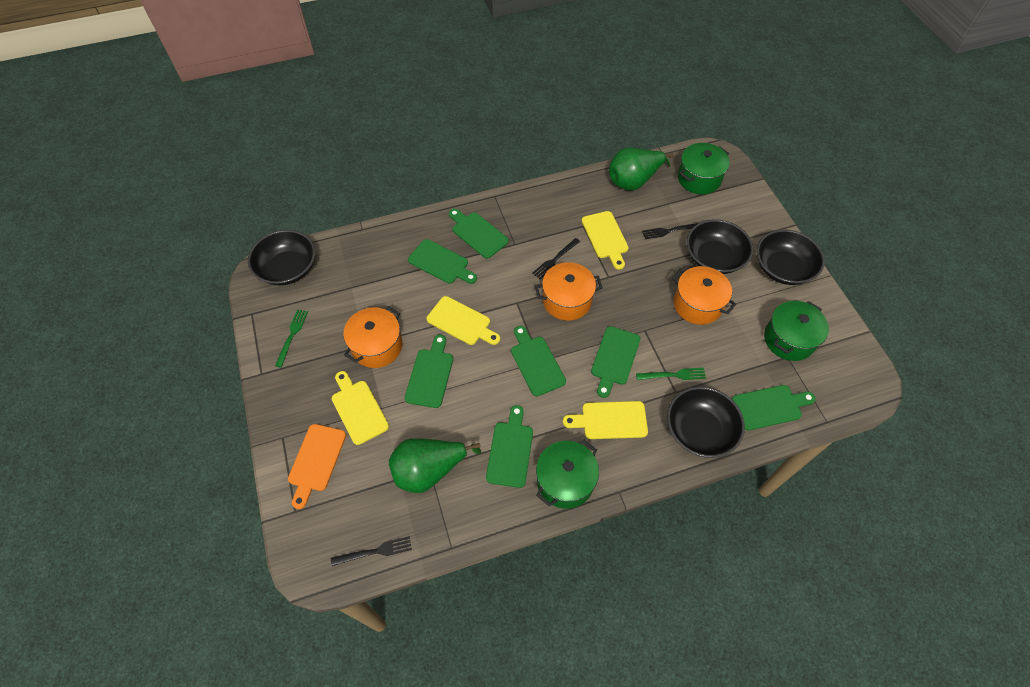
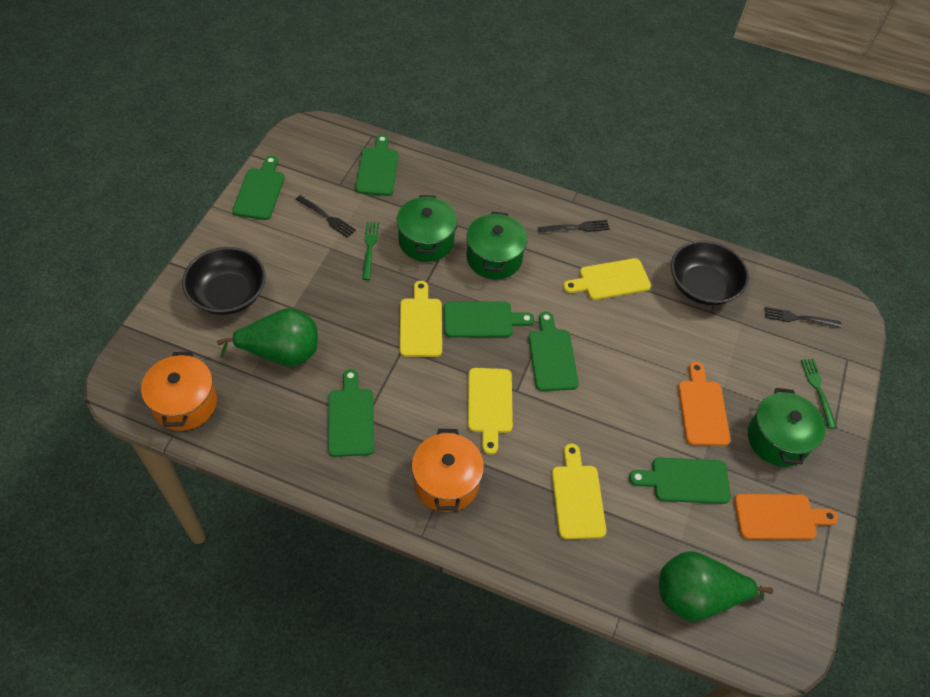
black bowl: 4 -> 2
green cutting board: 7 -> 6
orange cutting board: 1 -> 2
orange pot: 3 -> 2

